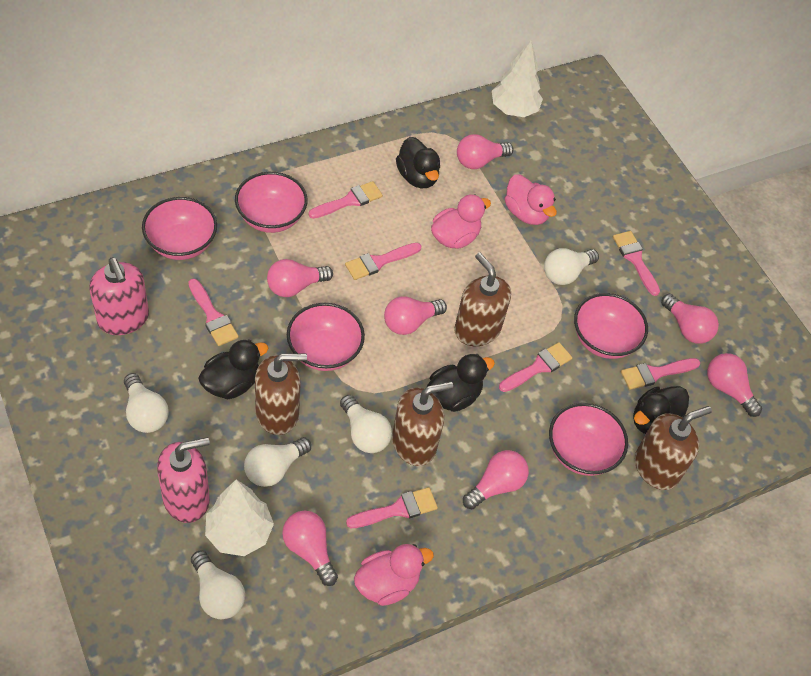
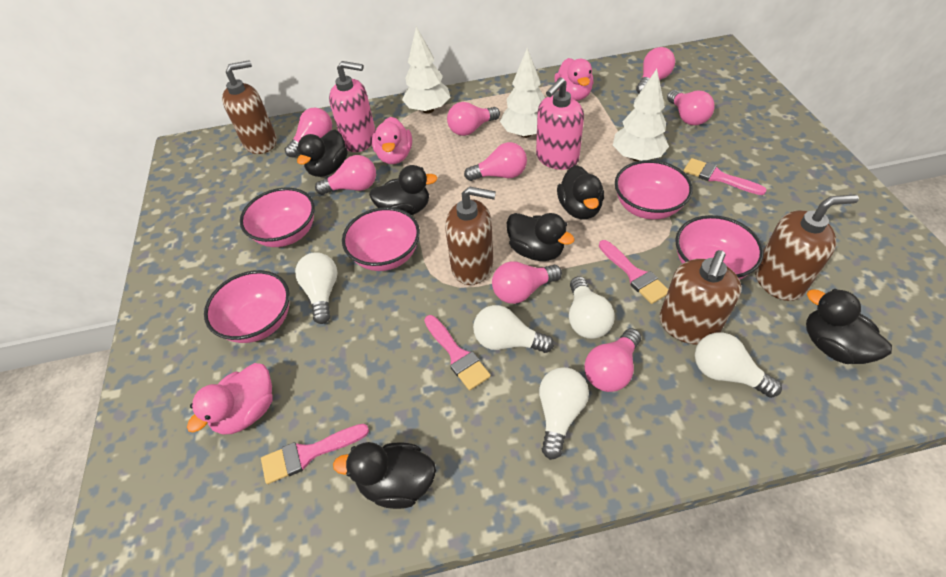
black duck: 4 -> 6
pink brush: 7 -> 4
pink light bulb: 7 -> 8
white tree: 2 -> 3

